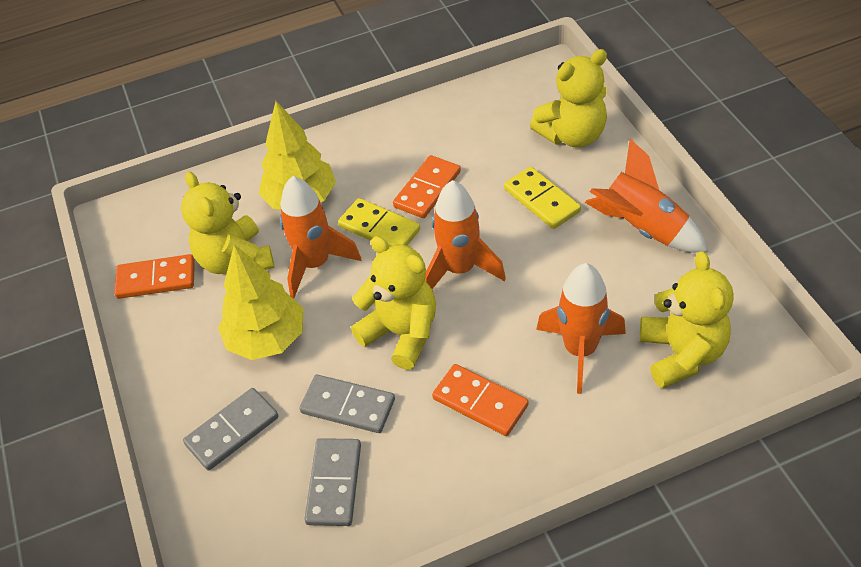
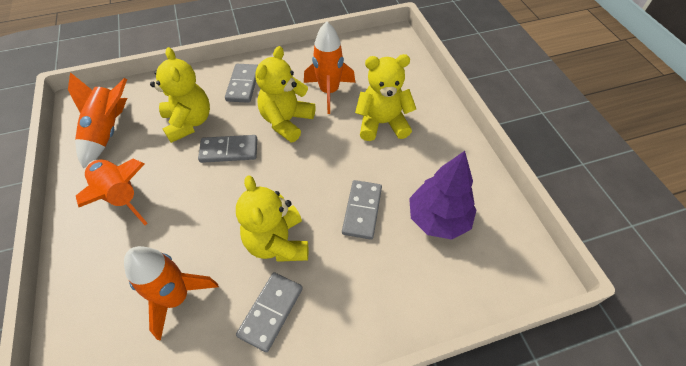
grey domino: 3 -> 4
orange domino: 3 -> 0
purple tree: 0 -> 1
yellow domino: 2 -> 0
yellow tree: 2 -> 0

